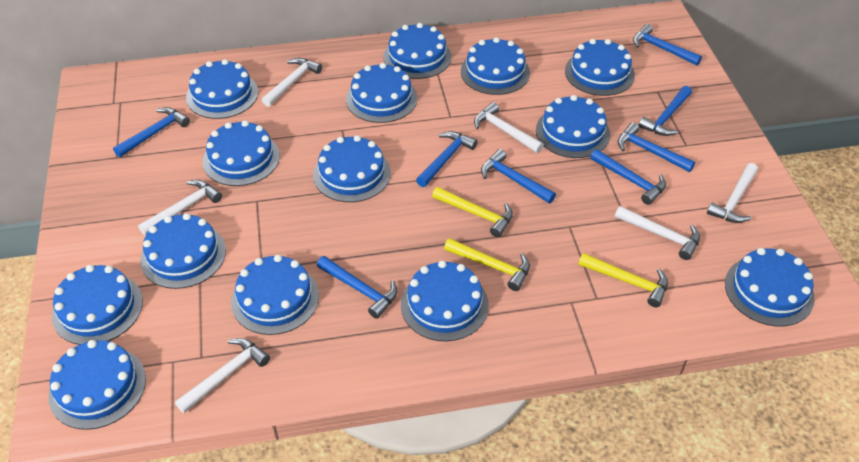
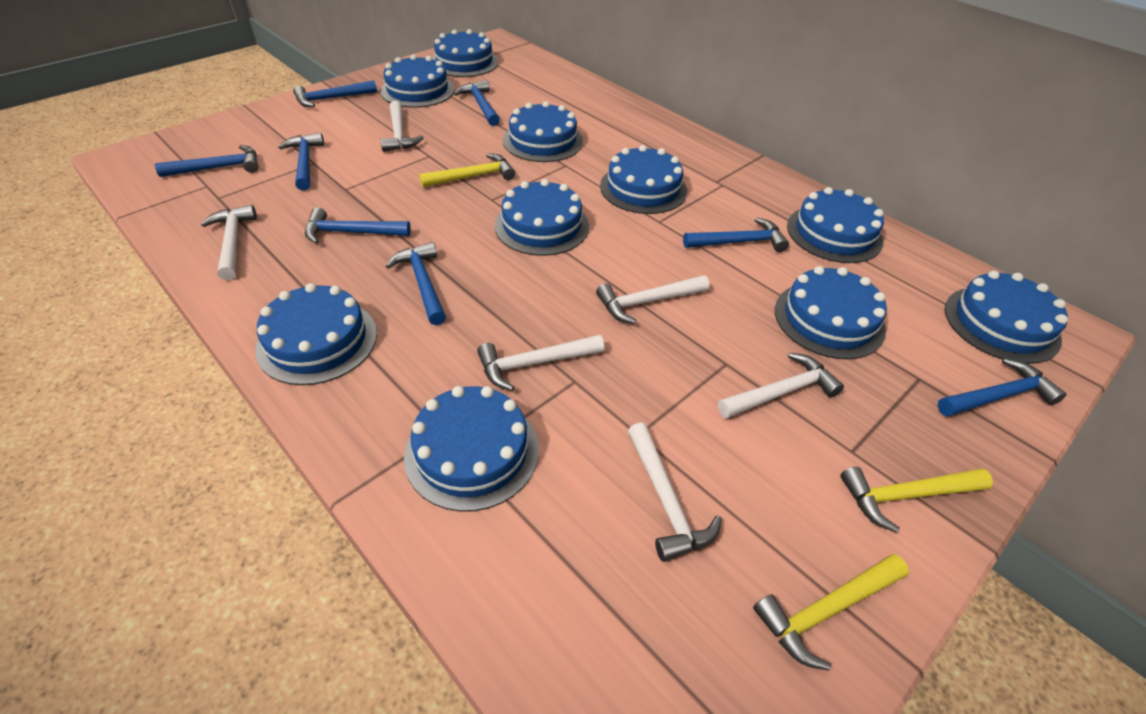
blue cake: 14 -> 10

